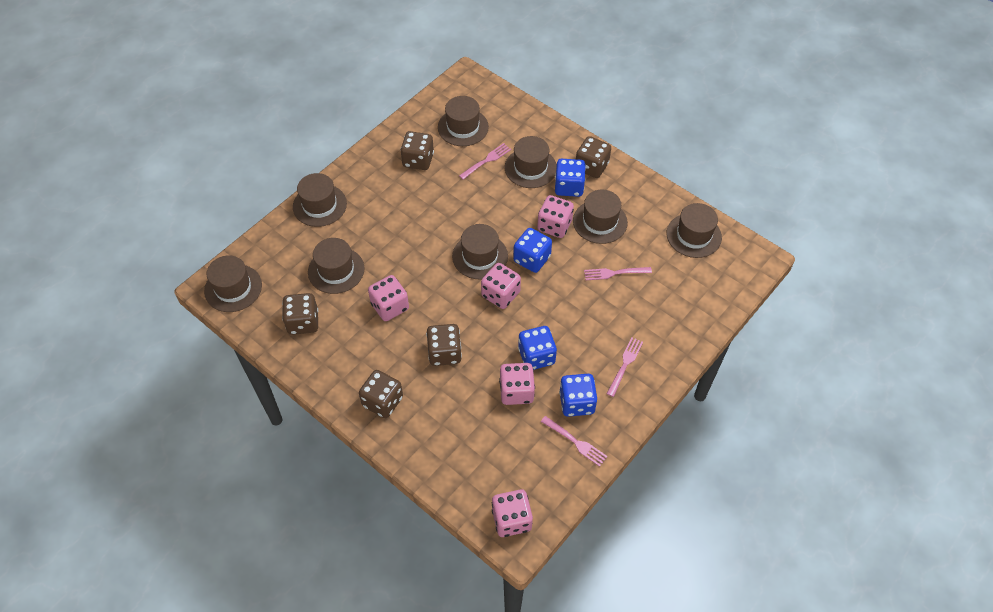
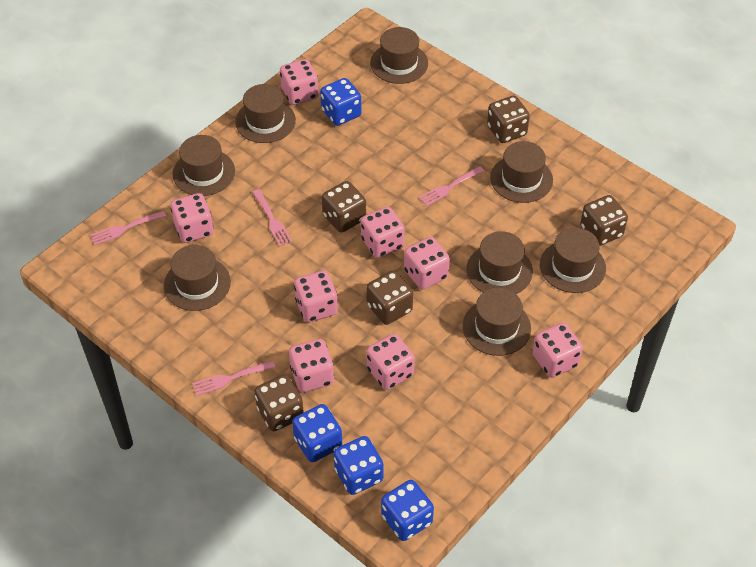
pink dice: 5 -> 8

